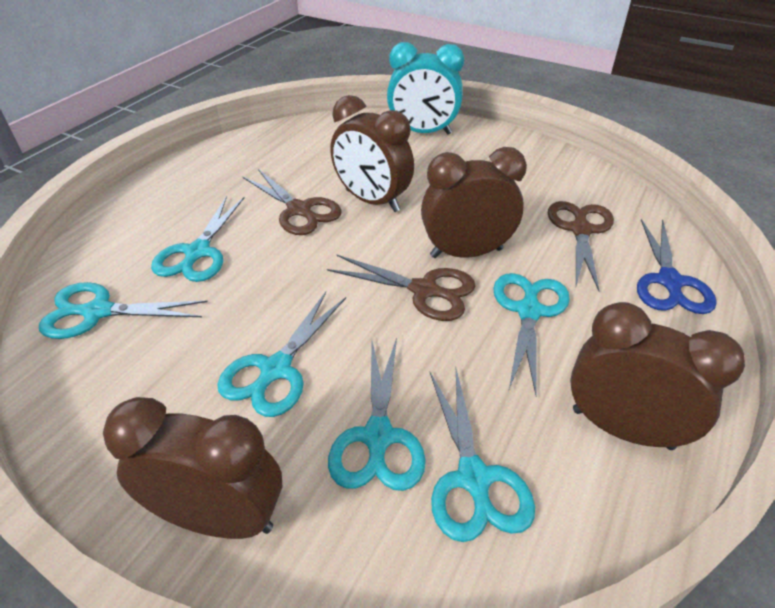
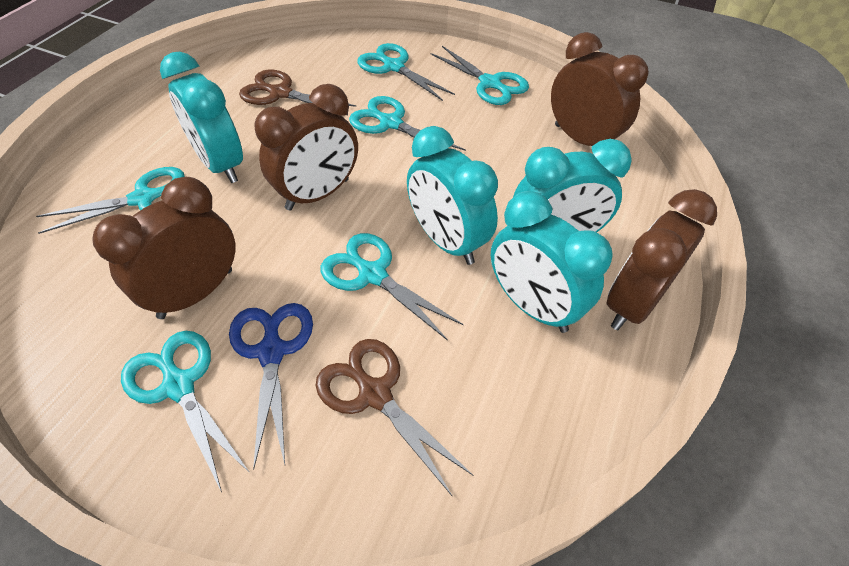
brown scissors: 3 -> 2
turquoise clock: 1 -> 4

